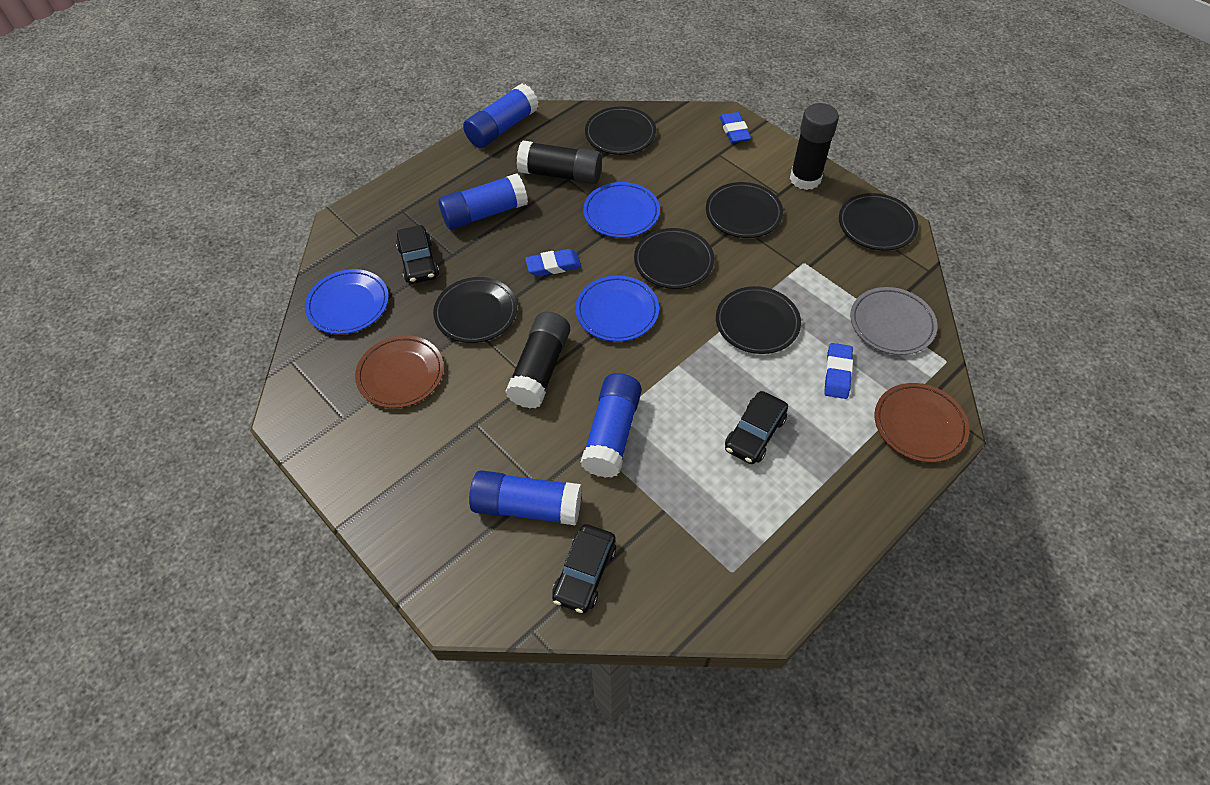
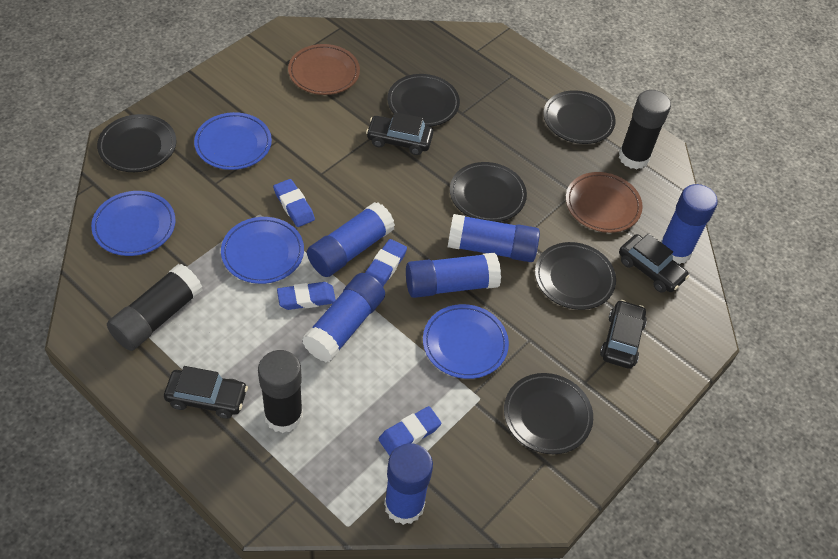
black car: 3 -> 4
blue eraser: 3 -> 4
blue glue stick: 4 -> 6
blue plate: 3 -> 4
grey plate: 1 -> 0

